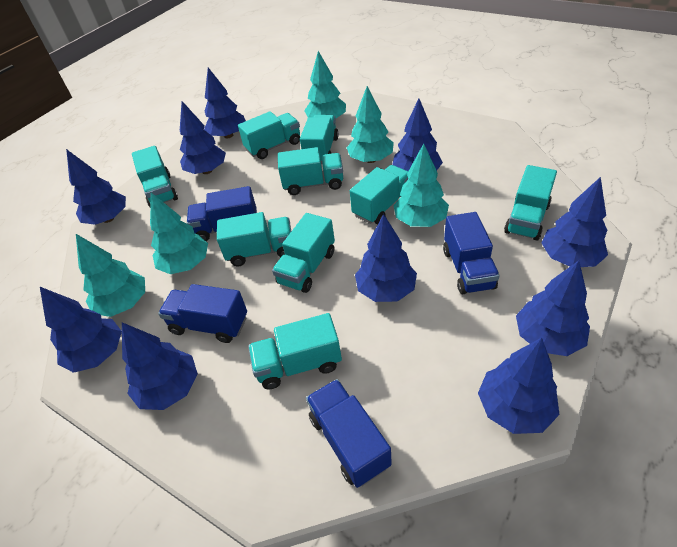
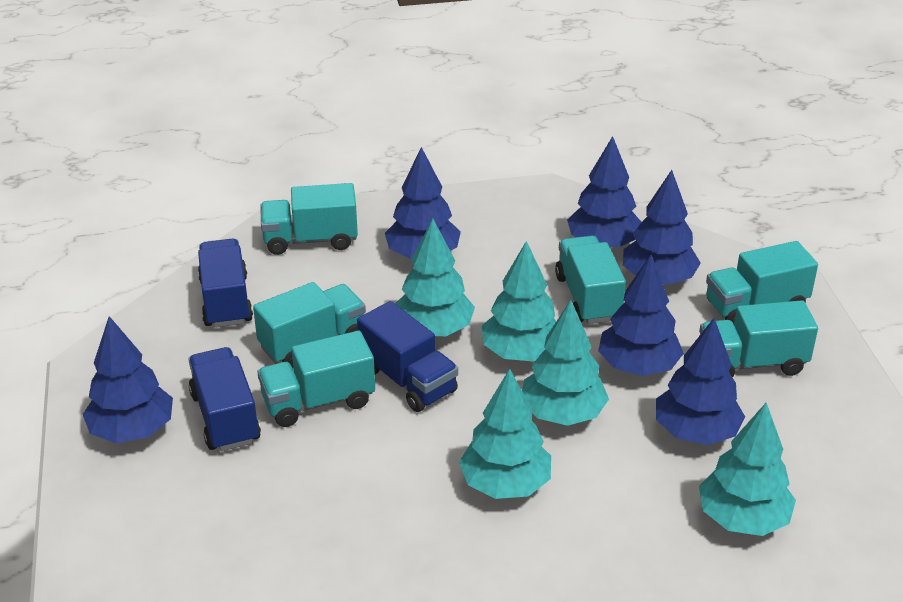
blue tree: 10 -> 6
blue truck: 4 -> 3
turquoise truck: 9 -> 6

